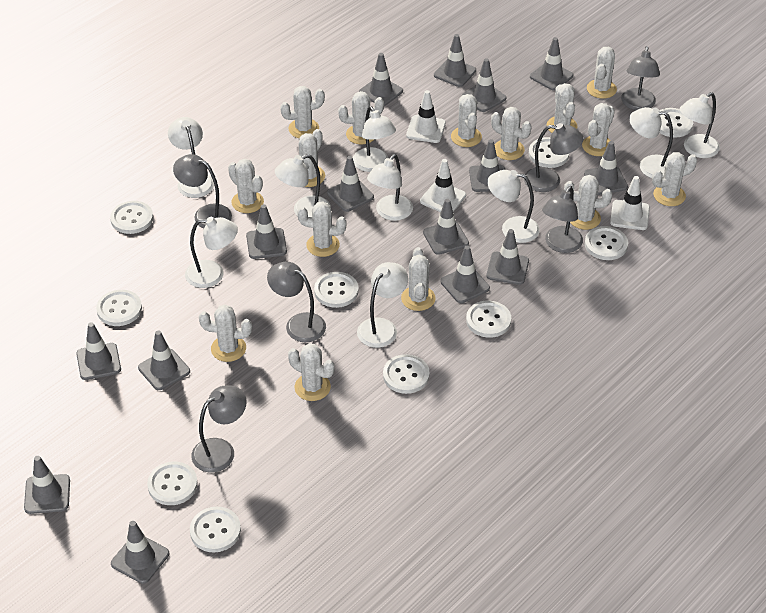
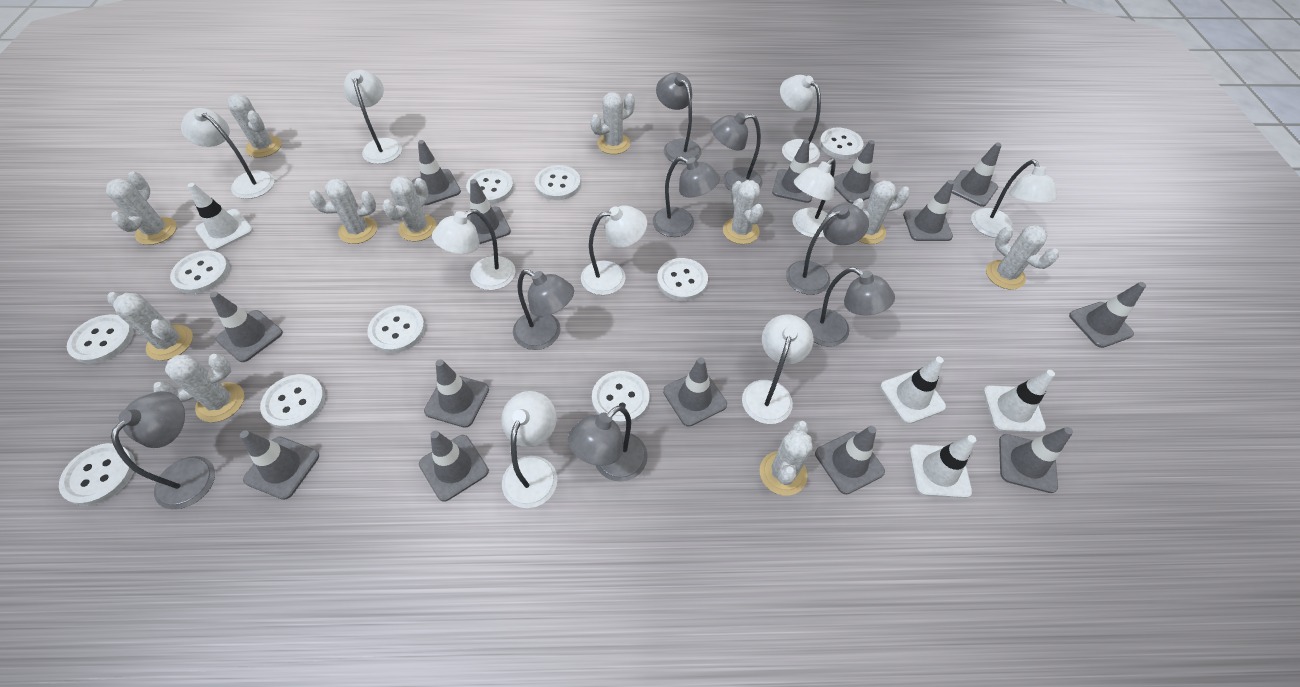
grey lamp: 6 -> 8
grey traffic cone: 15 -> 14
white cactus: 15 -> 11
white traffic cone: 3 -> 4

